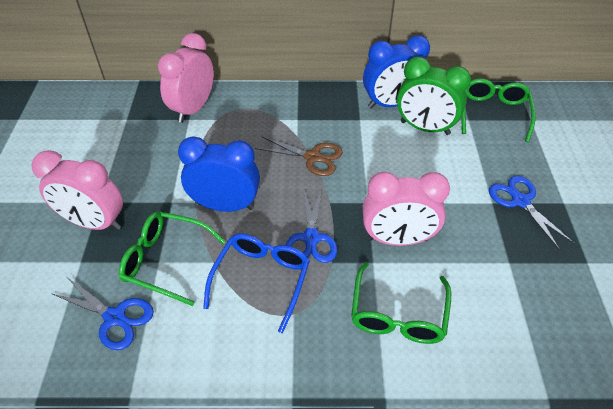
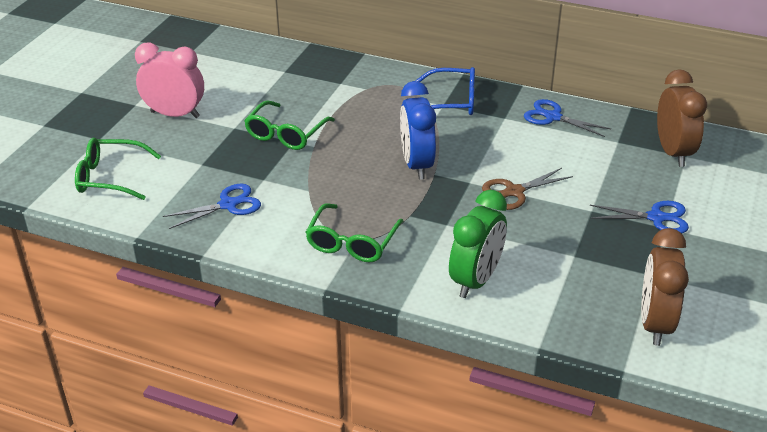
blue clock: 2 -> 1
brown clock: 0 -> 2
pink clock: 3 -> 1

